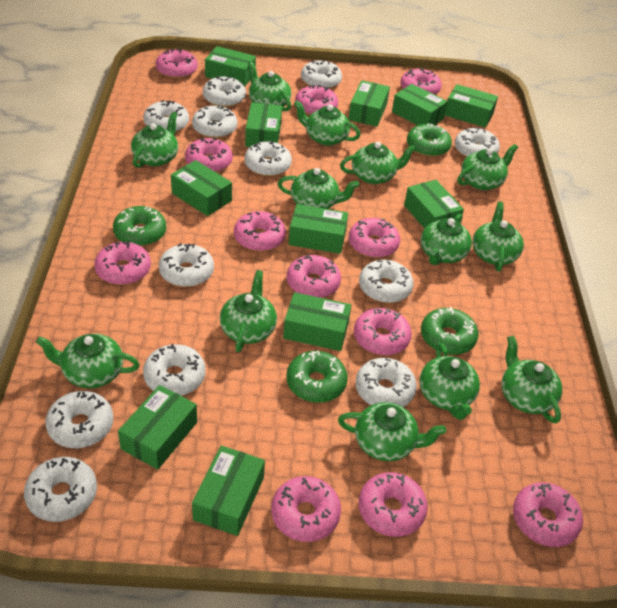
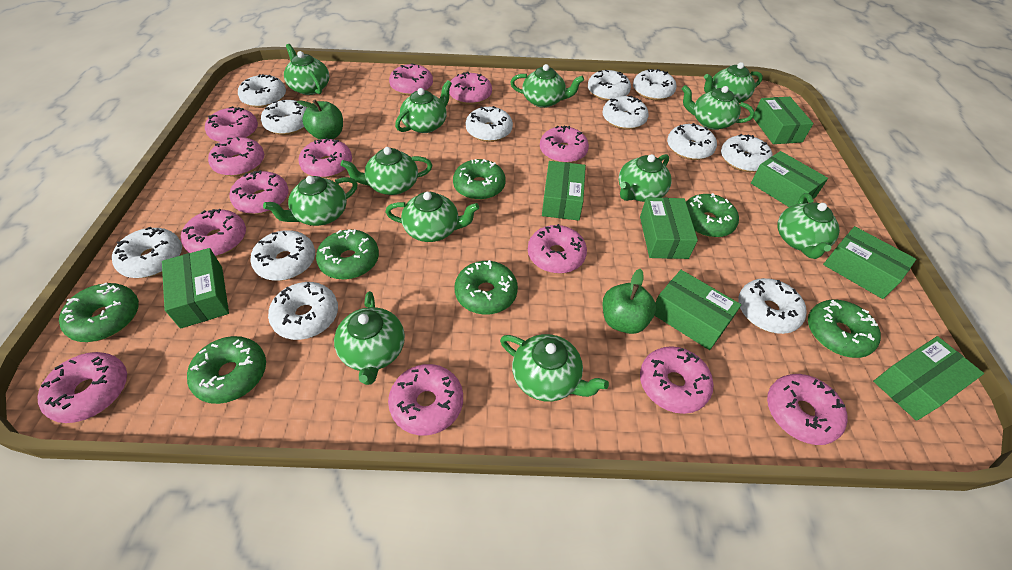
green apple: 0 -> 2
green box: 11 -> 8
green donut: 4 -> 7
green teapot: 13 -> 12
pink donut: 12 -> 13

